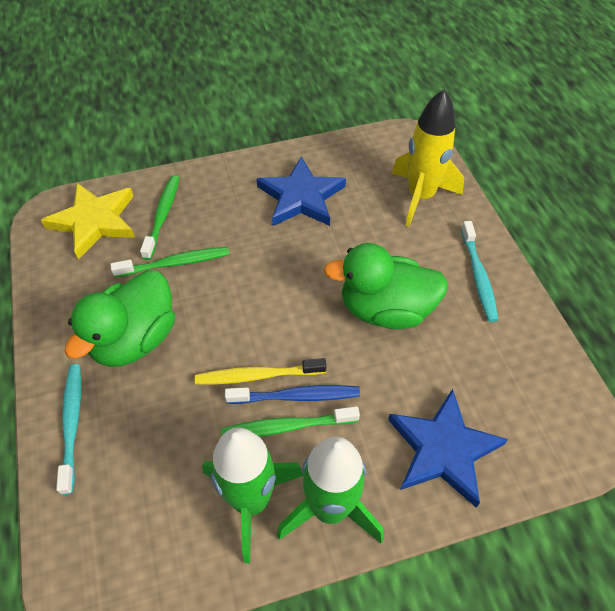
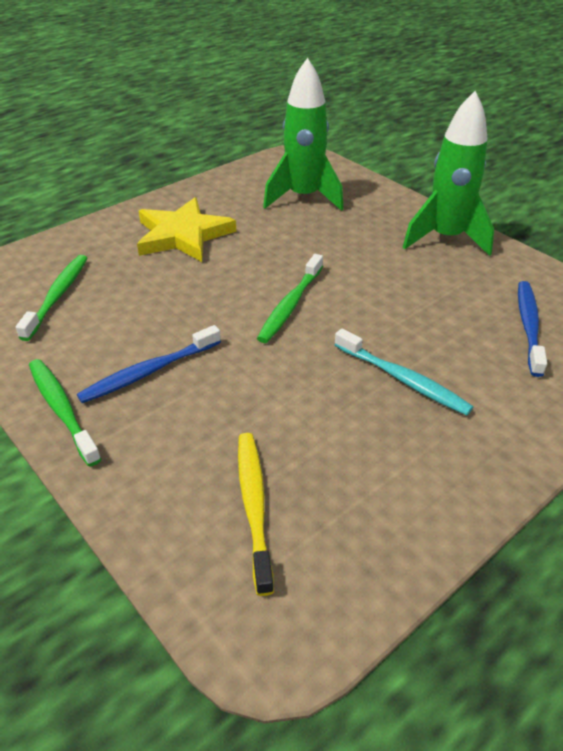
blue star: 2 -> 0
blue toothbrush: 1 -> 2
green duck: 2 -> 0
turquoise toothbrush: 2 -> 1
yellow rocket: 1 -> 0

